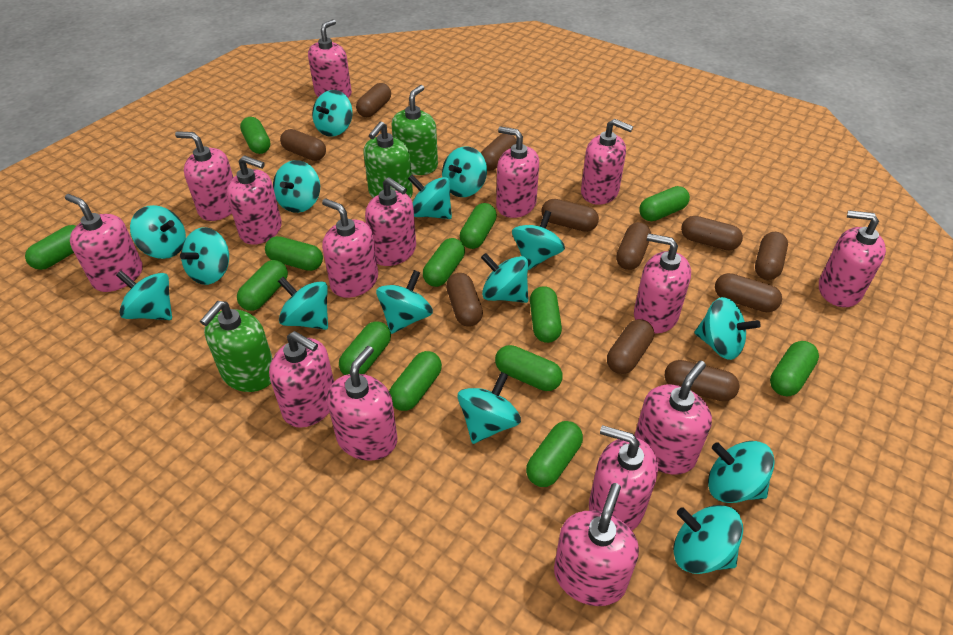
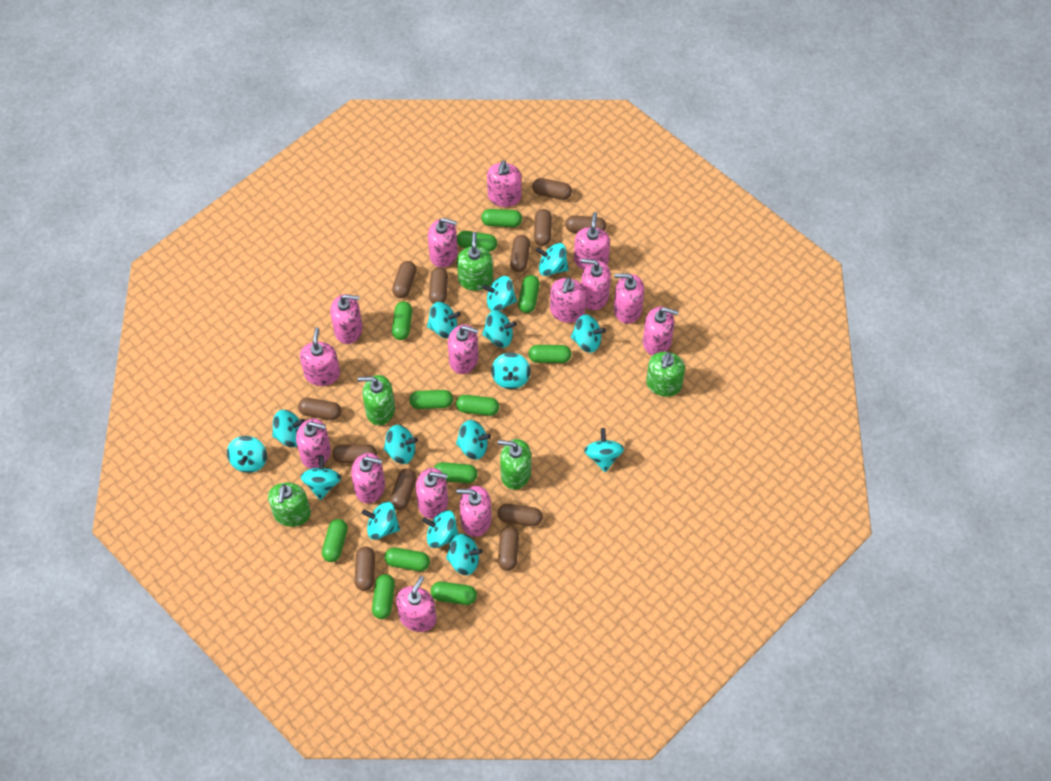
brown capsule: 11 -> 12
green capsule: 13 -> 12
green soap dispenser: 3 -> 5

